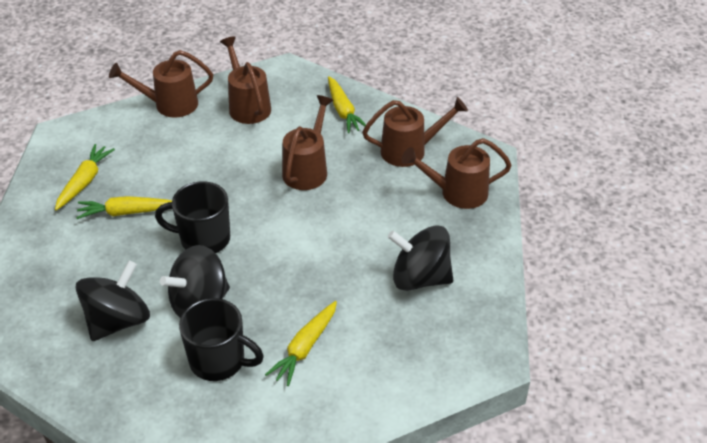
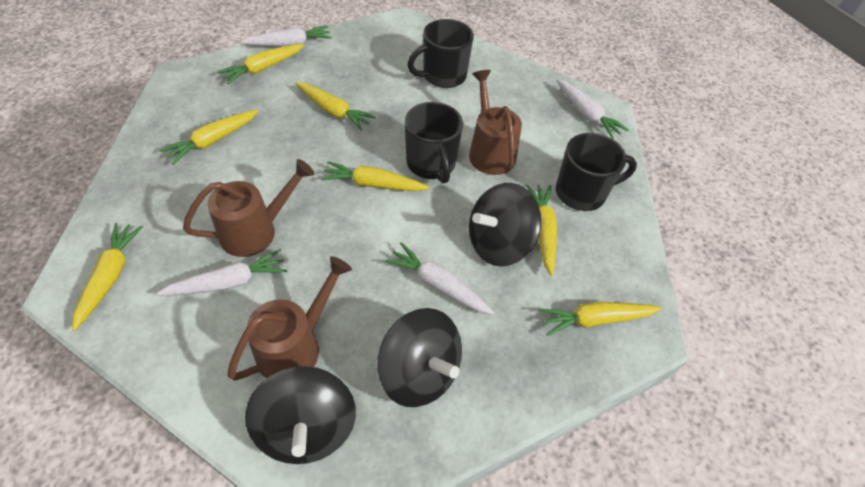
black mug: 2 -> 3
brown watering can: 5 -> 3
white carrot: 0 -> 4
yellow carrot: 4 -> 7

